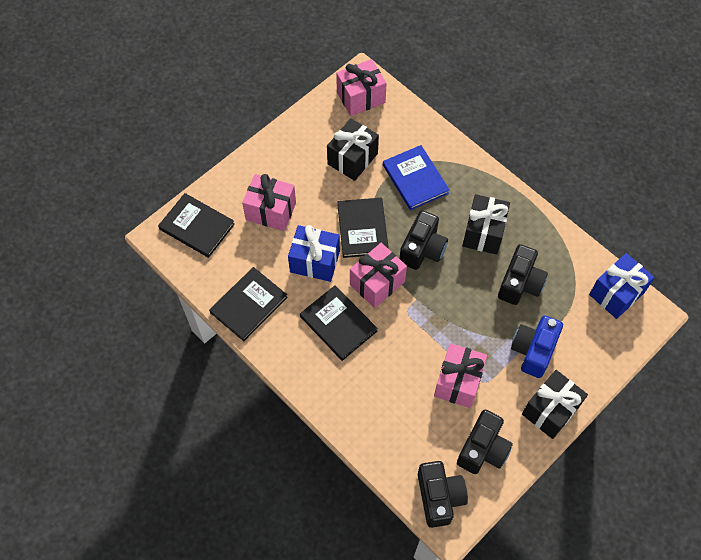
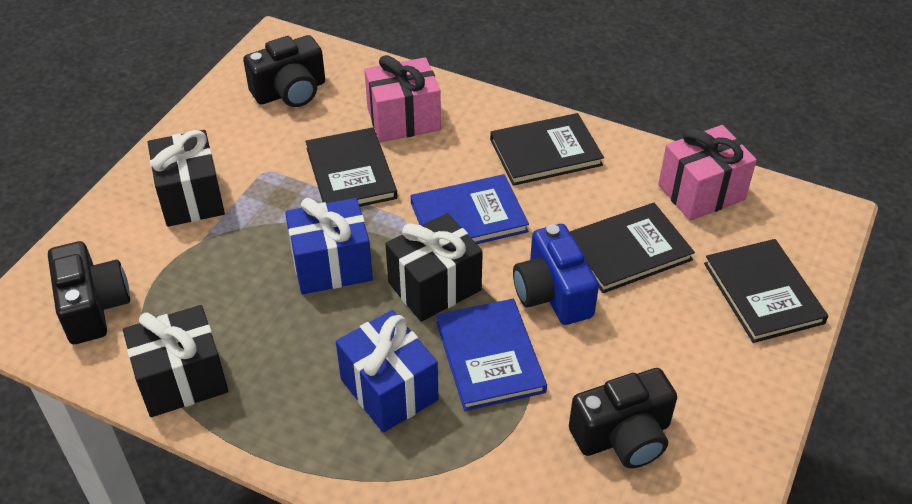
black camera: 4 -> 3
blue book: 1 -> 2
pink gift: 4 -> 2

